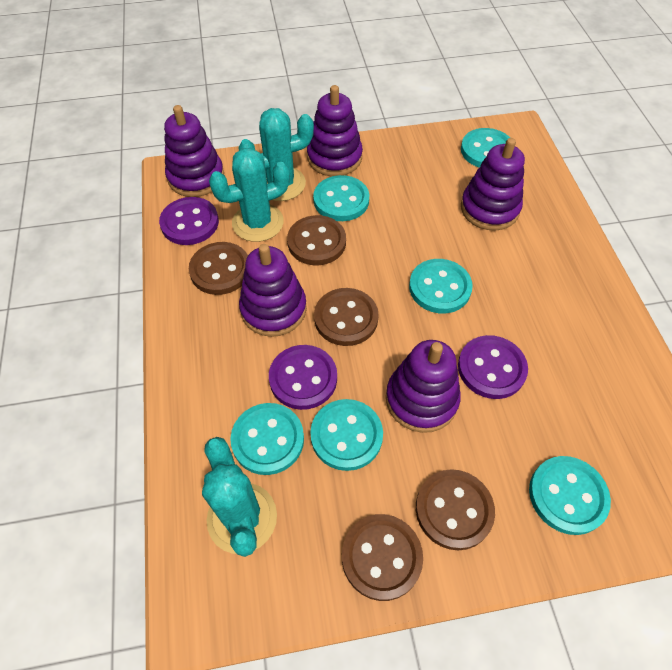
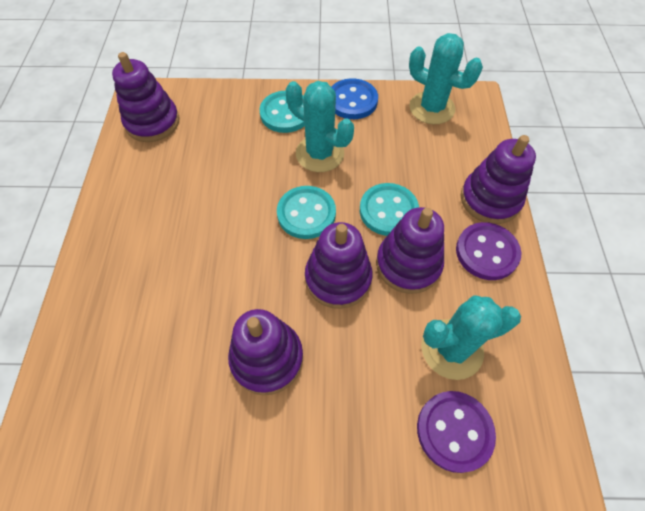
blue button: 0 -> 1
brown button: 5 -> 0
purple button: 3 -> 2
turquoise button: 6 -> 3

